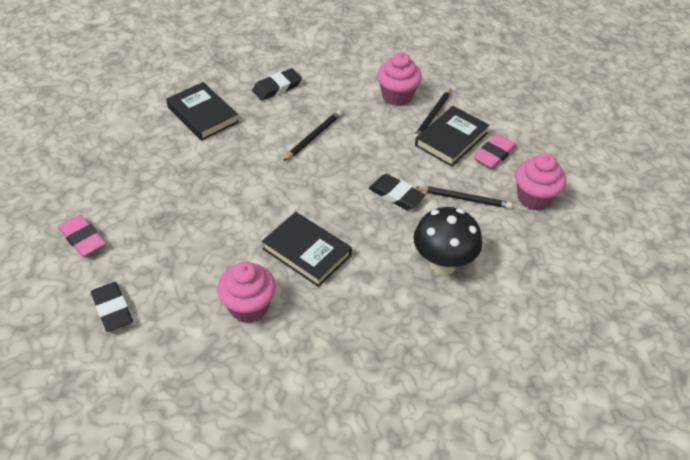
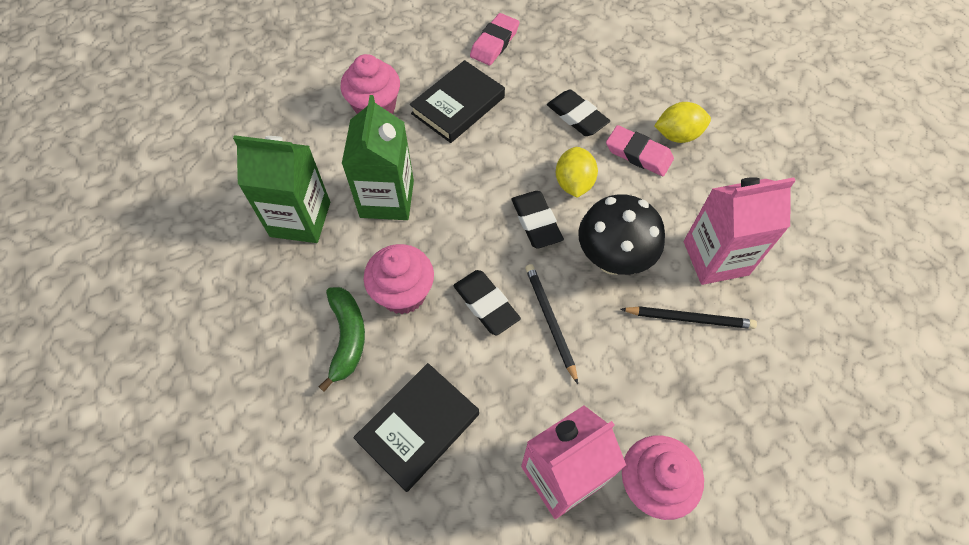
black book: 3 -> 2
black pencil: 3 -> 2
green banana: 0 -> 1
green carton: 0 -> 2
pink carton: 0 -> 2
yellow lemon: 0 -> 2

